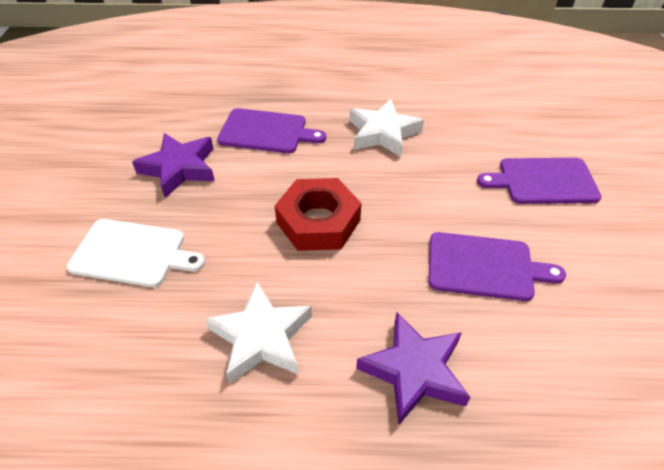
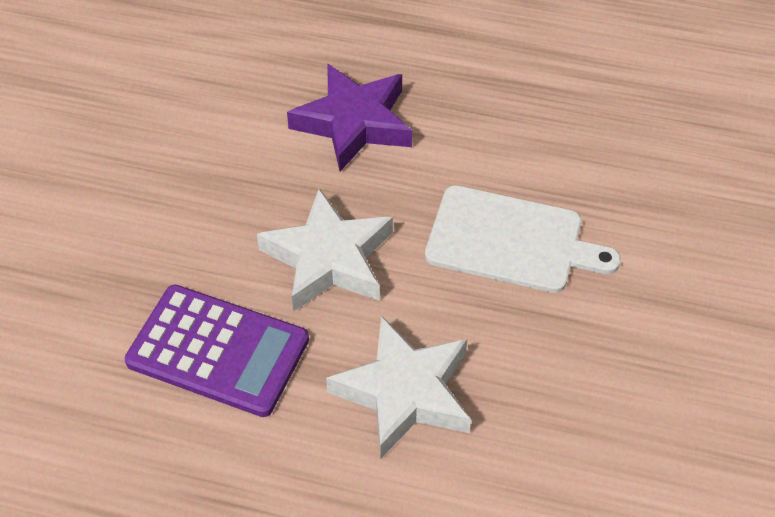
purple calculator: 0 -> 1
purple cutting board: 3 -> 0
purple star: 2 -> 1
red nut: 1 -> 0

